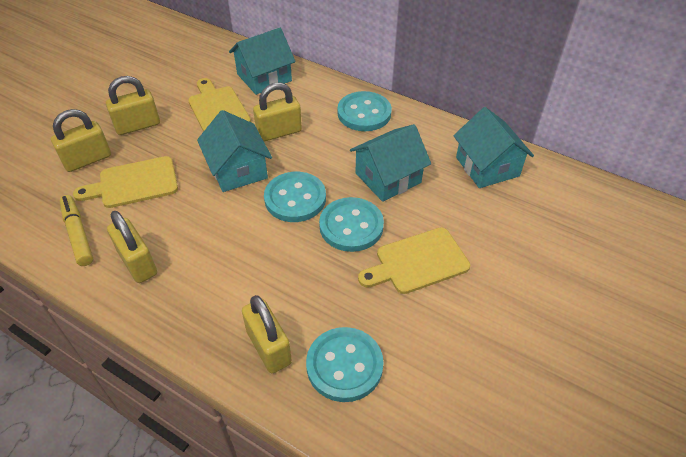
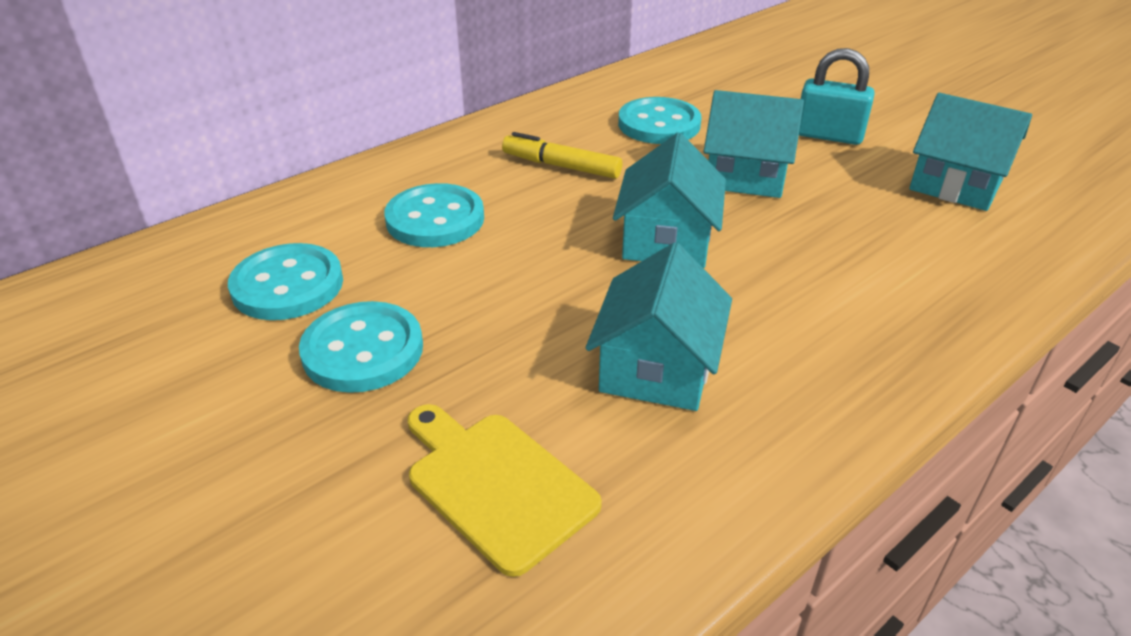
turquoise padlock: 0 -> 1
yellow cutting board: 3 -> 1
yellow padlock: 5 -> 0

